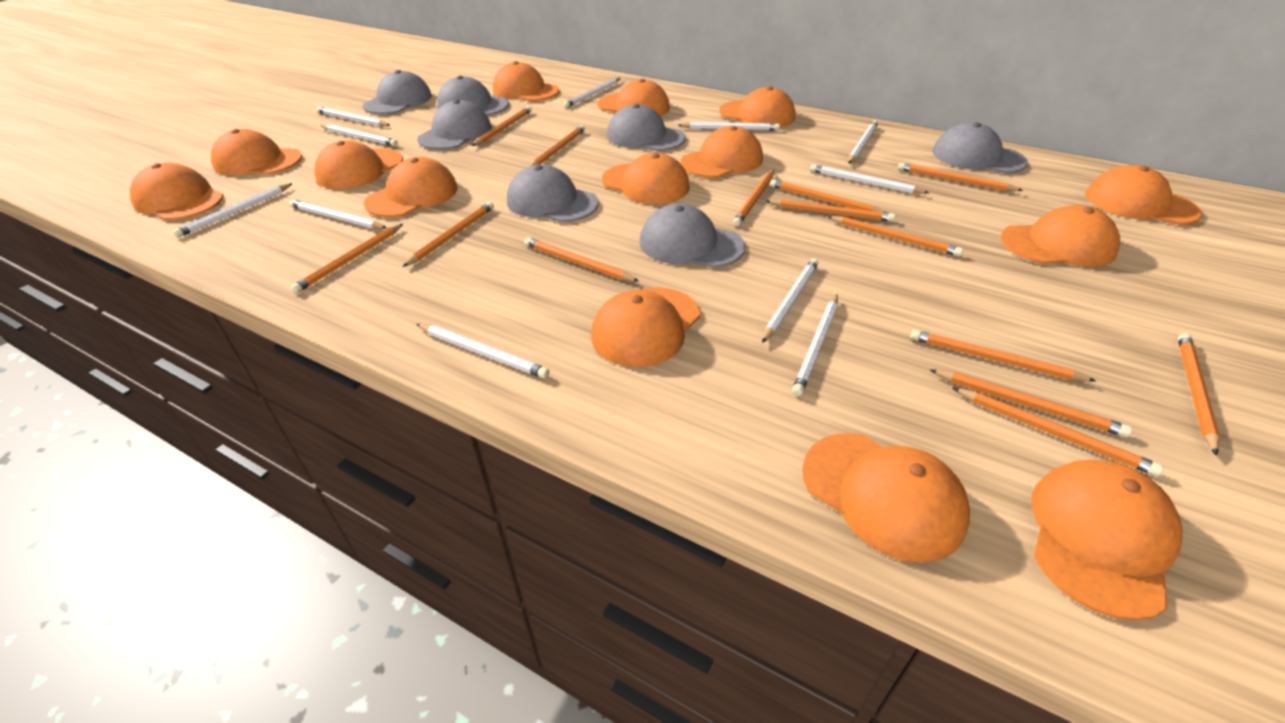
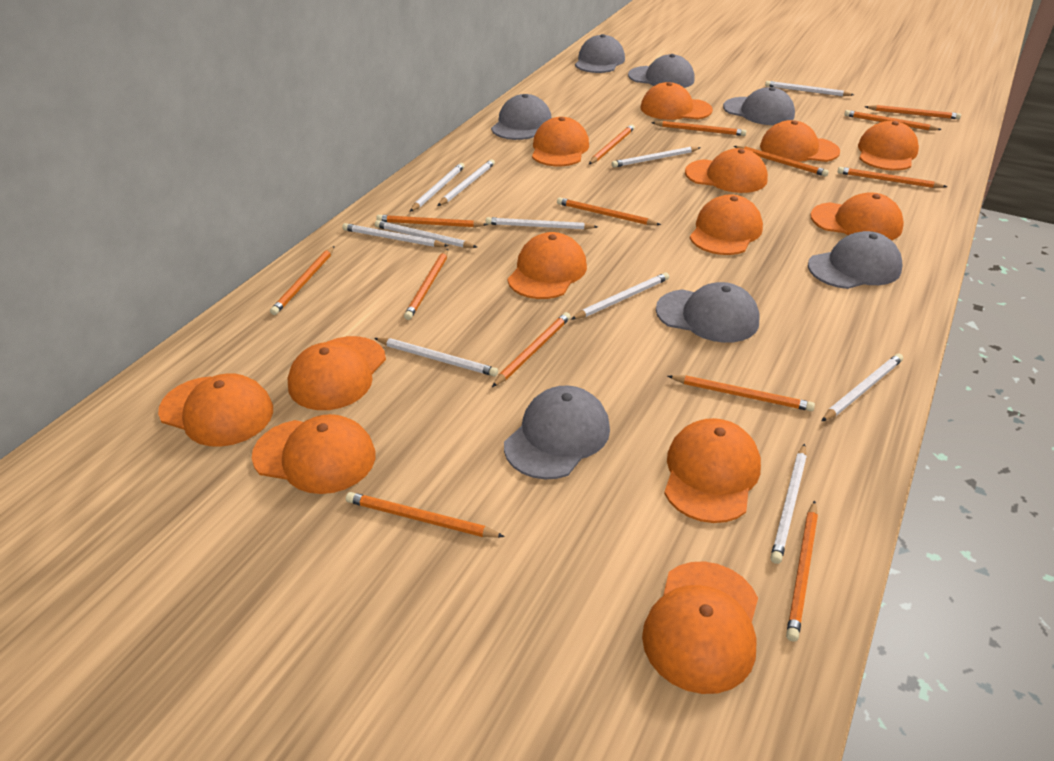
orange cap: 14 -> 13

